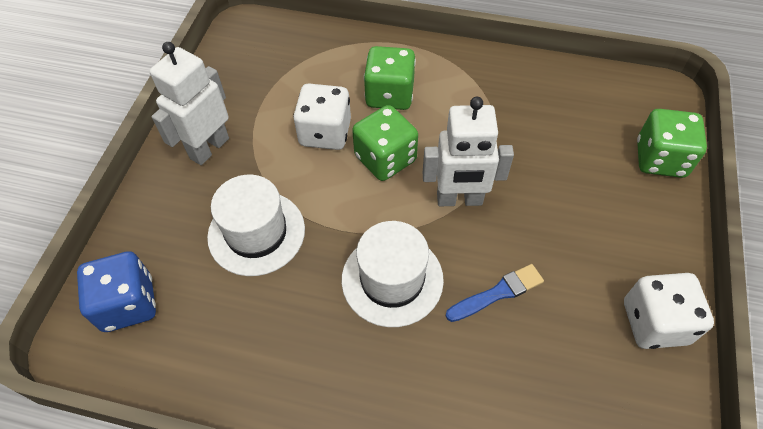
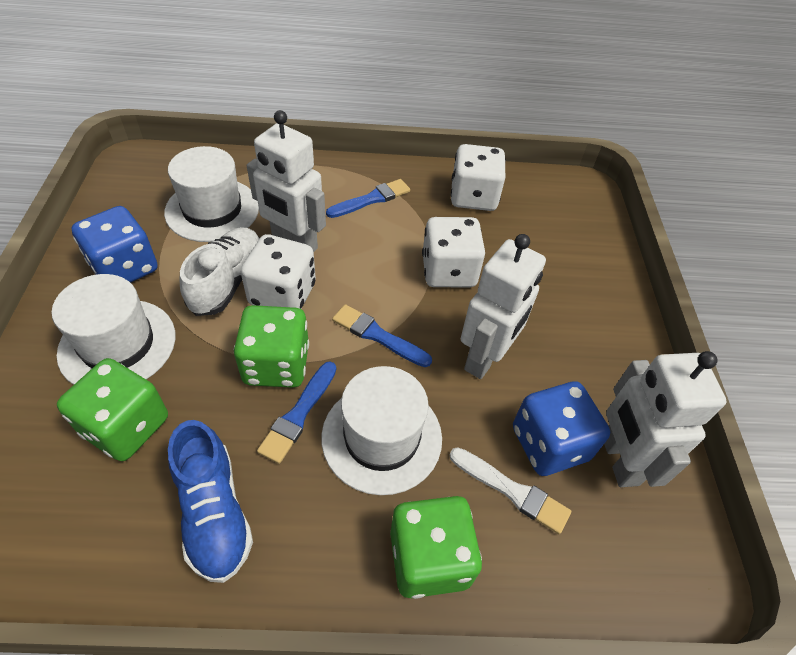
blue brush: 1 -> 3
blue dice: 1 -> 2
blue shoe: 0 -> 1
white brush: 0 -> 1
white dice: 2 -> 3
white hat: 2 -> 3
white robot: 2 -> 3
white shoe: 0 -> 1

